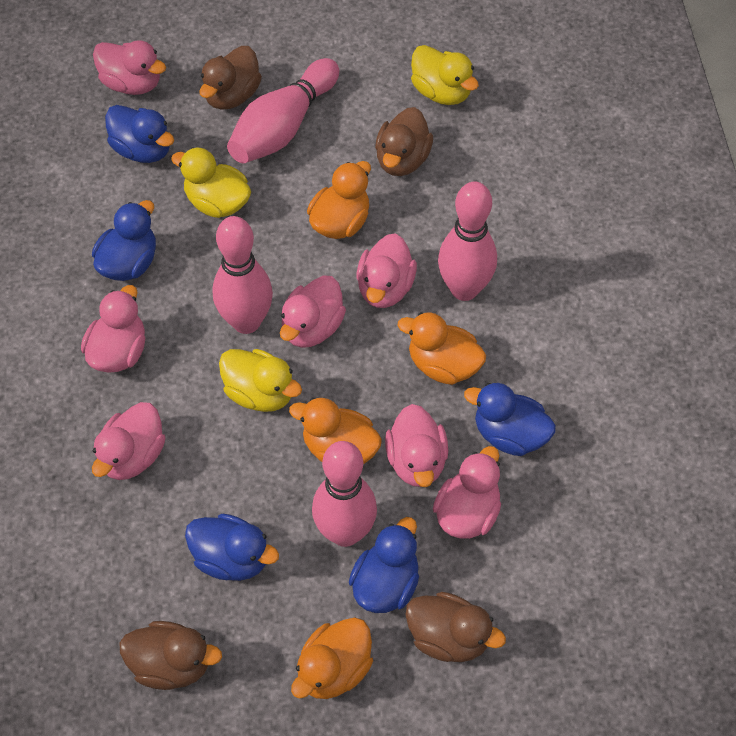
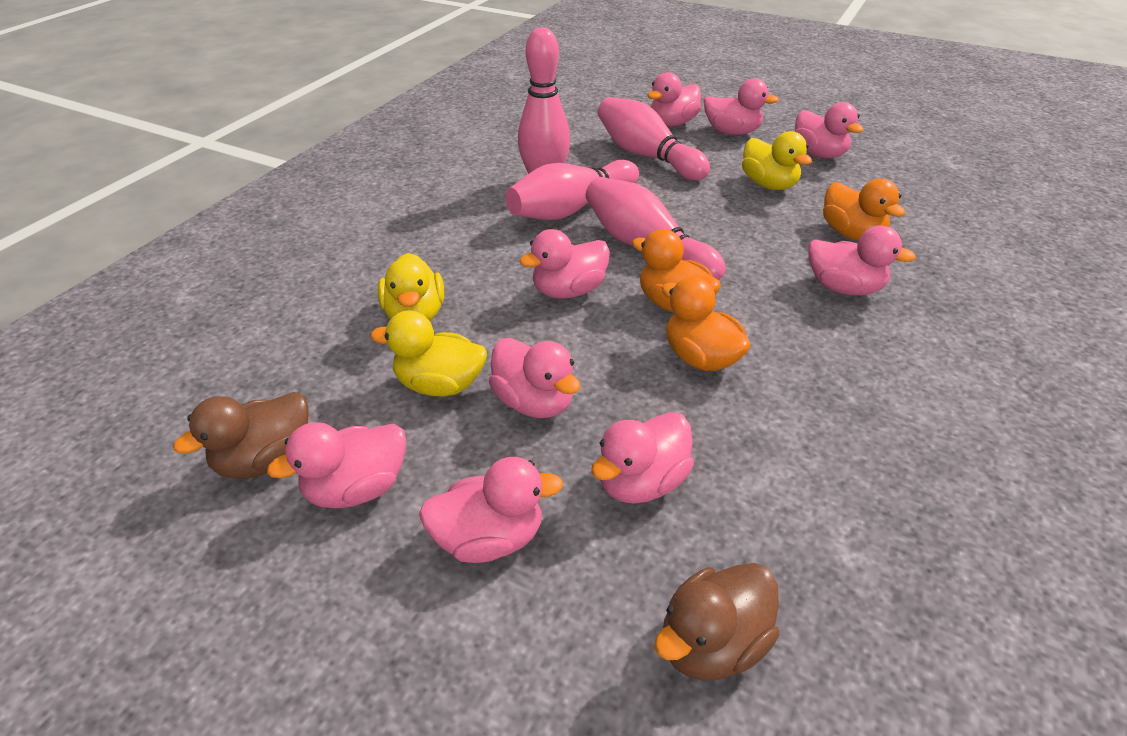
blue duck: 5 -> 0
brown duck: 4 -> 2
orange duck: 4 -> 3
pink duck: 7 -> 9

